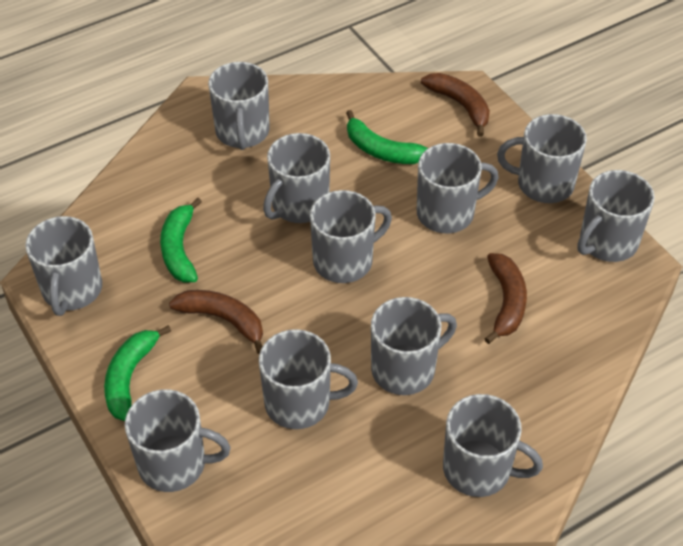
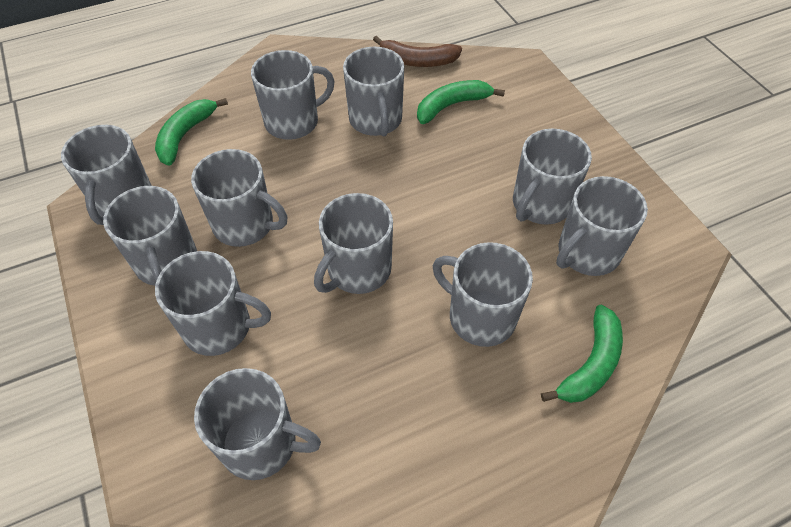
brown banana: 3 -> 1

